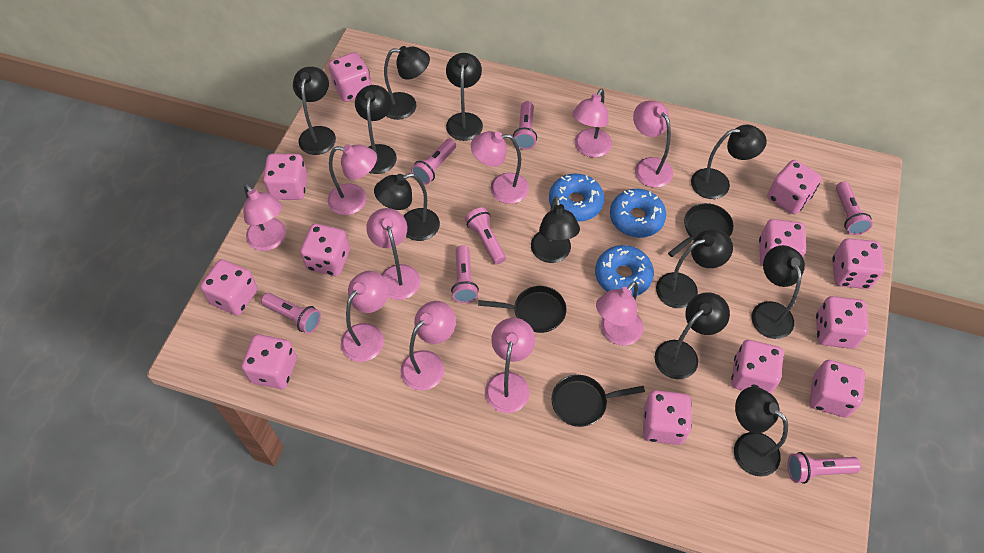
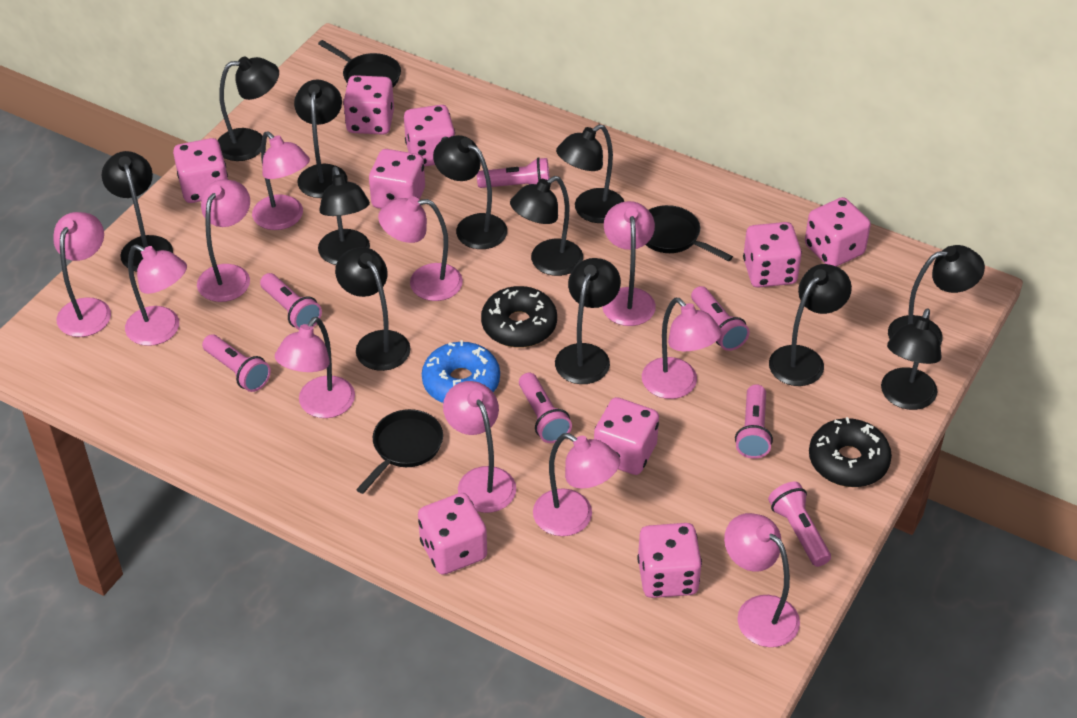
black donut: 0 -> 2
black lamp: 11 -> 12
blue donut: 3 -> 1
pink dice: 12 -> 9
pink lamp: 10 -> 11

